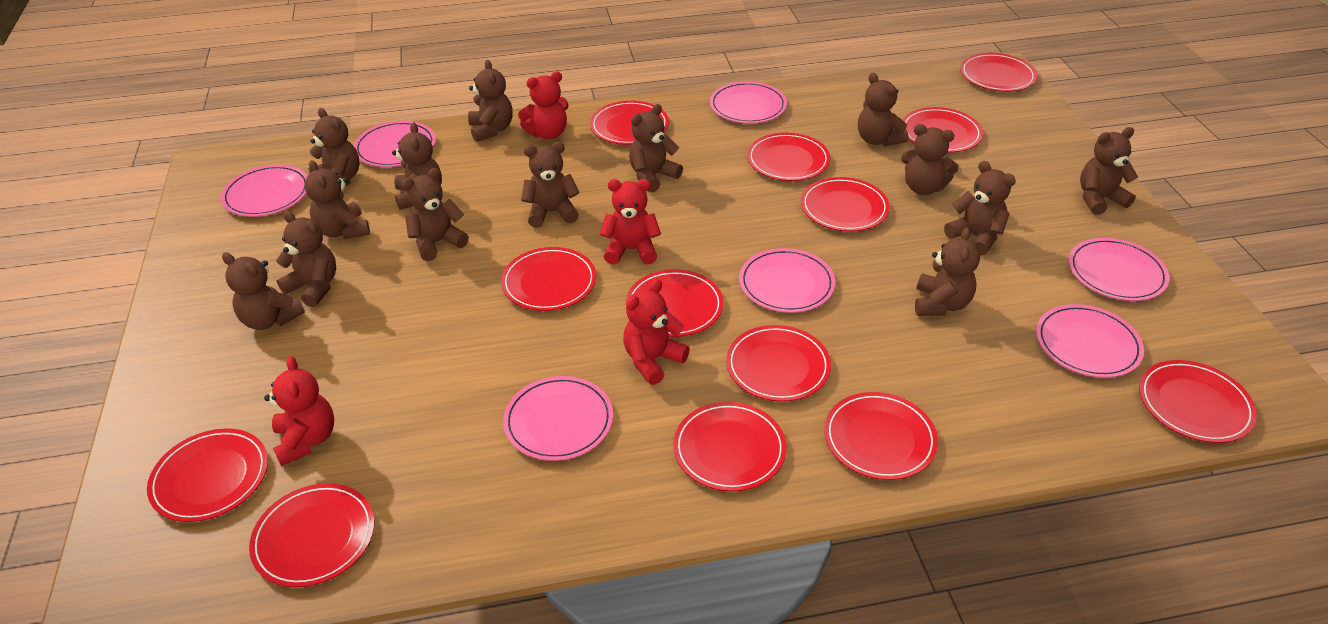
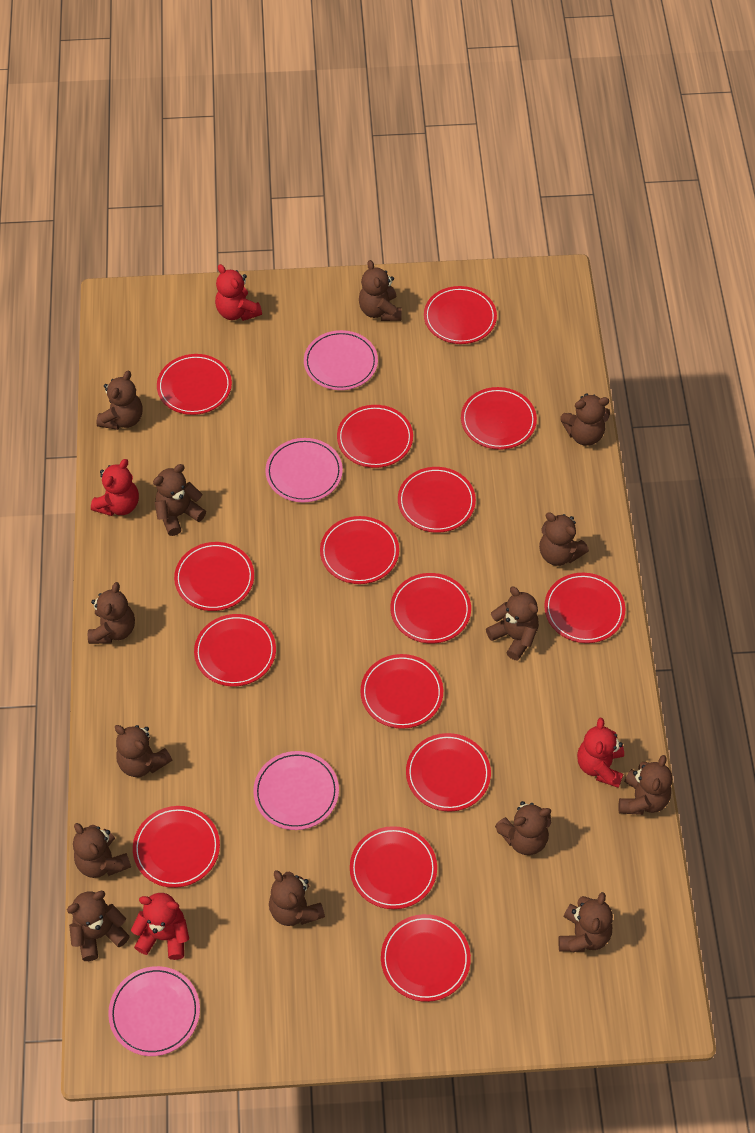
pink plate: 7 -> 4
red plate: 13 -> 15

